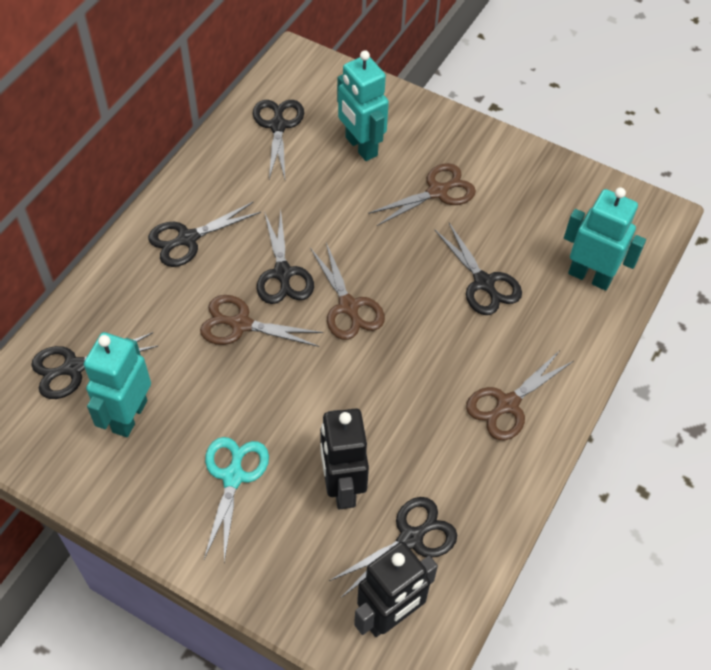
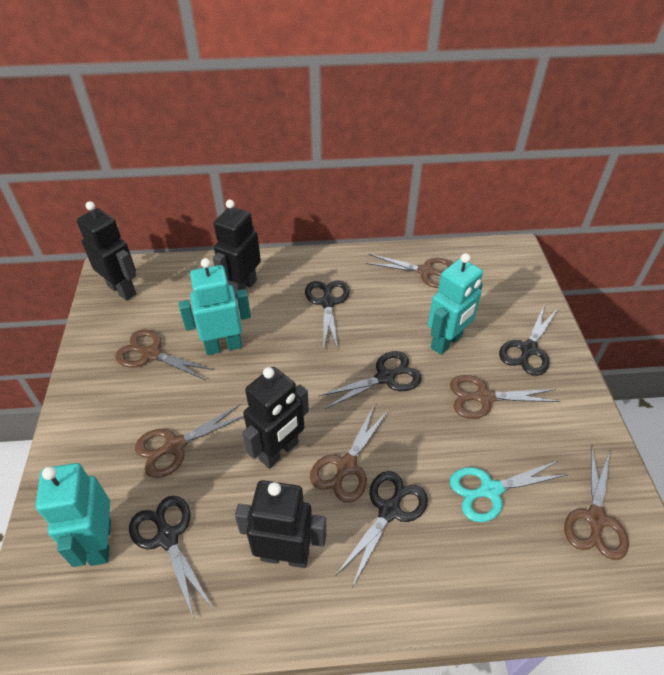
black robot: 2 -> 4
black scissors: 6 -> 5
brown scissors: 4 -> 6

